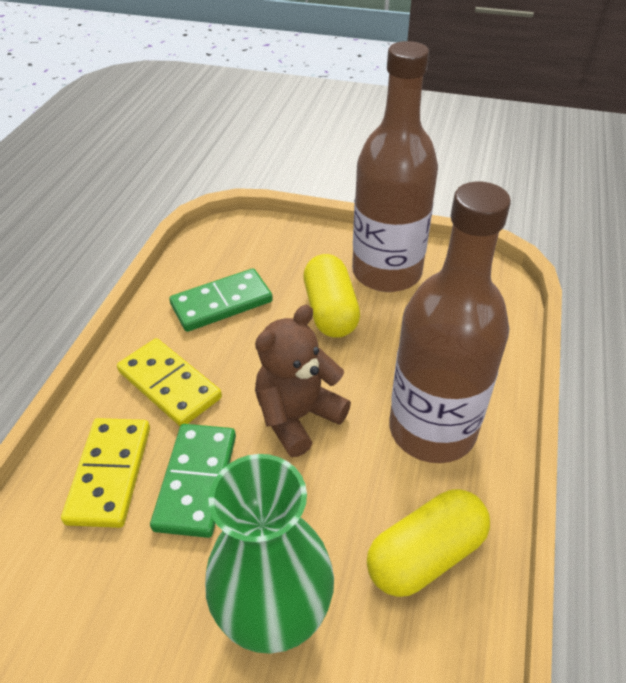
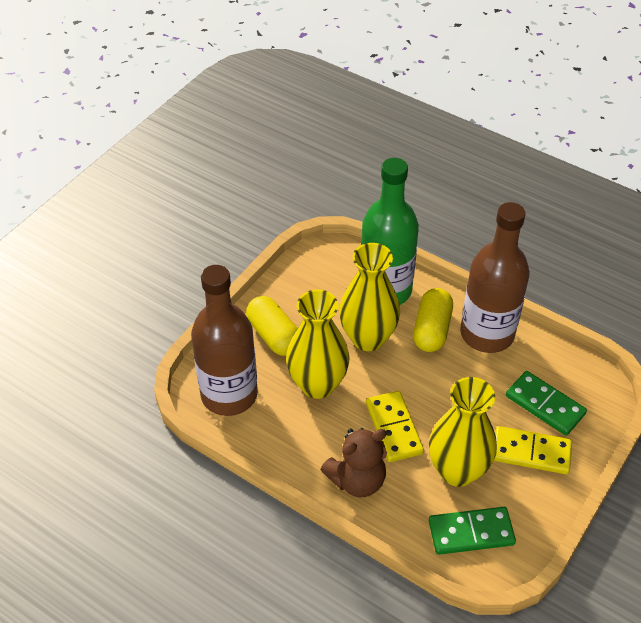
green bottle: 0 -> 1
green vase: 1 -> 0
yellow vase: 0 -> 3

